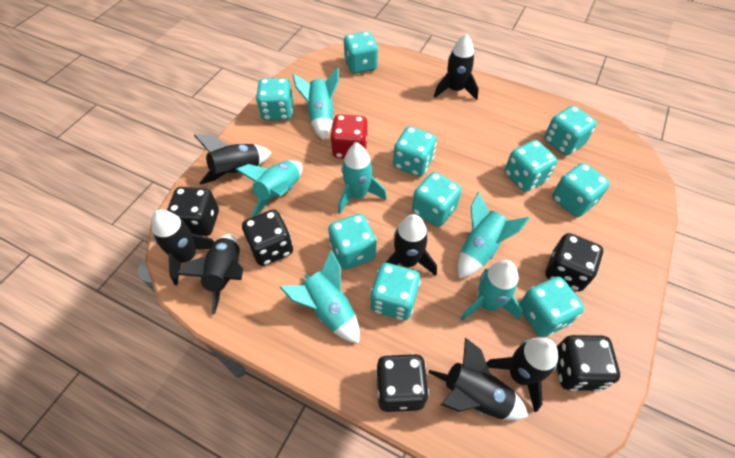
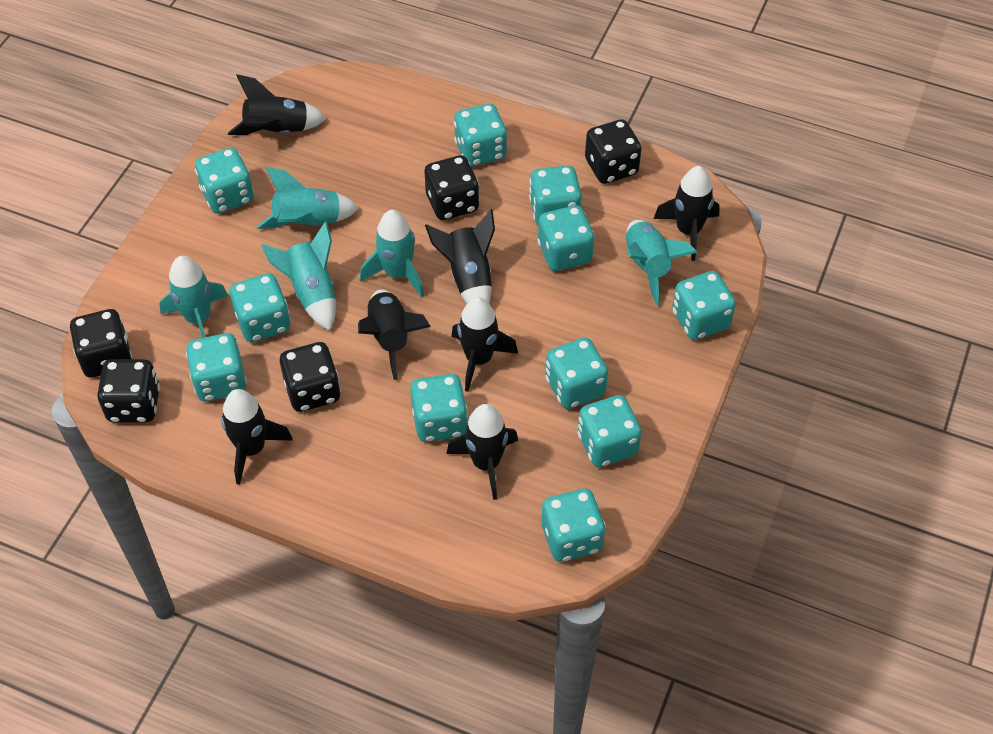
red dice: 1 -> 0
turquoise dice: 10 -> 11
turquoise rocket: 6 -> 5

